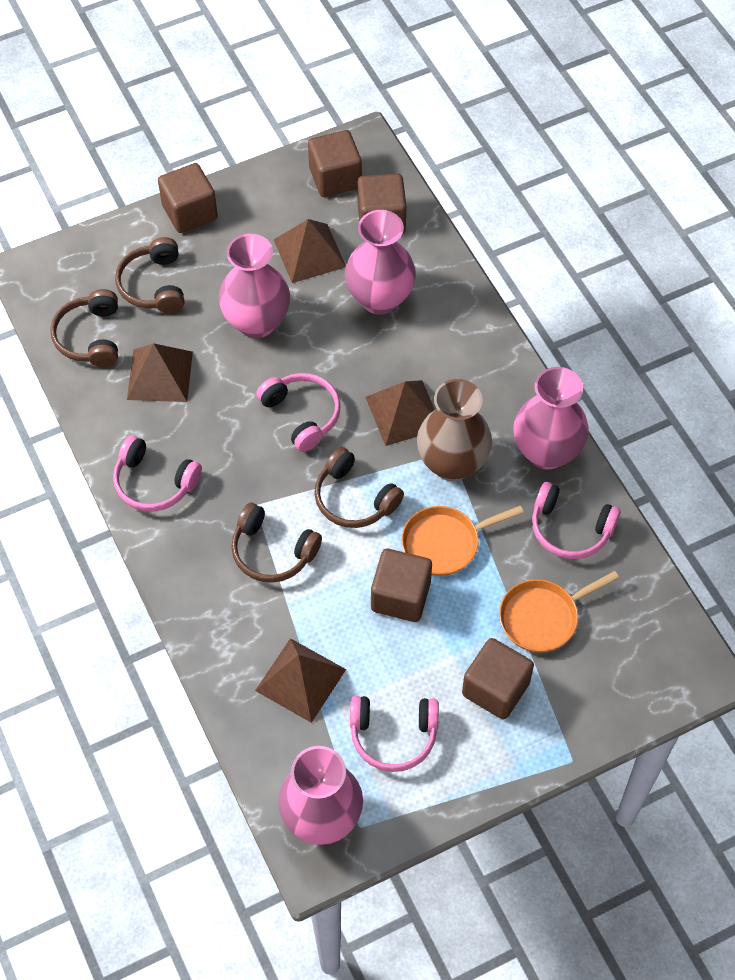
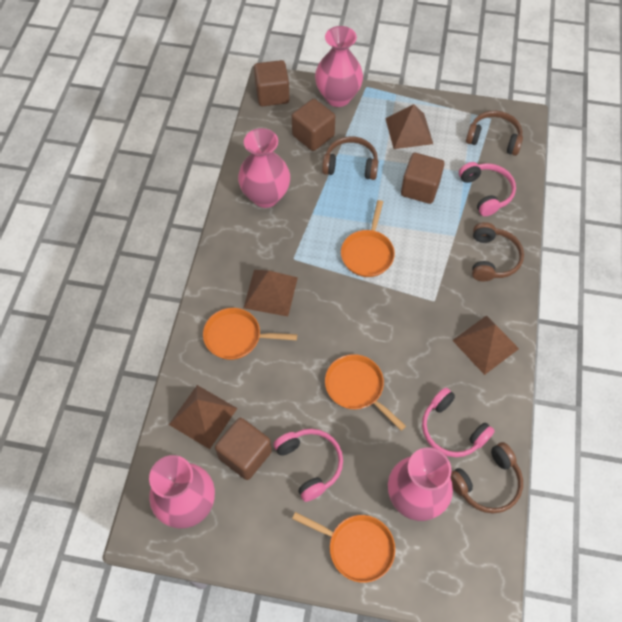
brown cube: 5 -> 4
brown vase: 1 -> 0
orange pan: 2 -> 4
pink headphones: 4 -> 3

